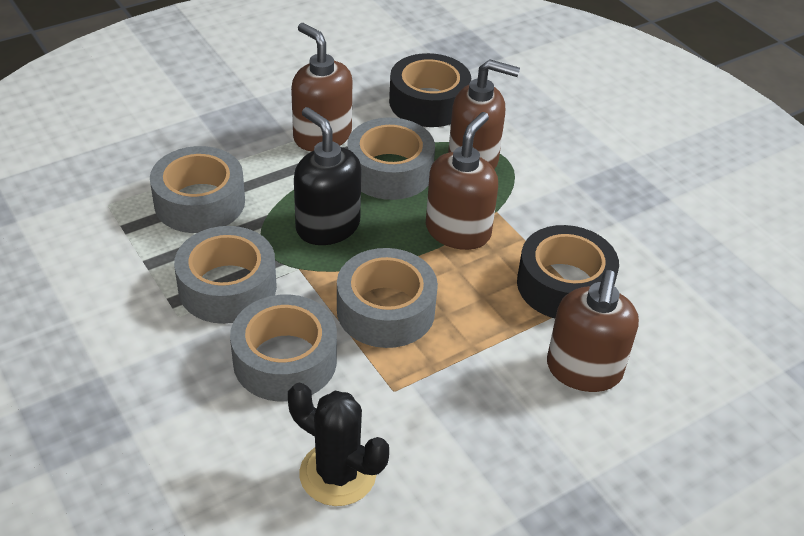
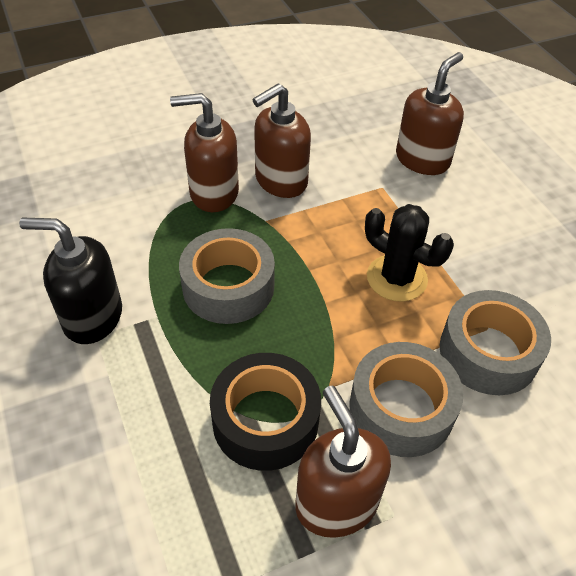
black tape: 2 -> 1
grey tape: 5 -> 3

